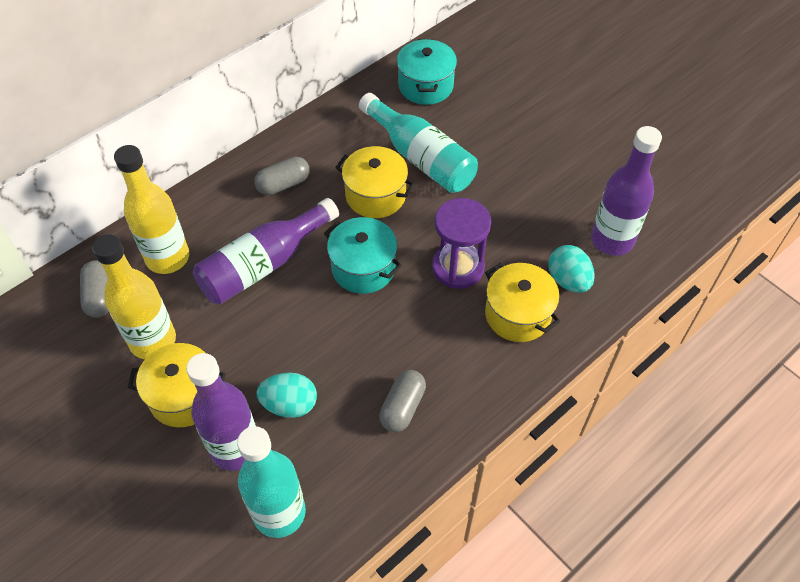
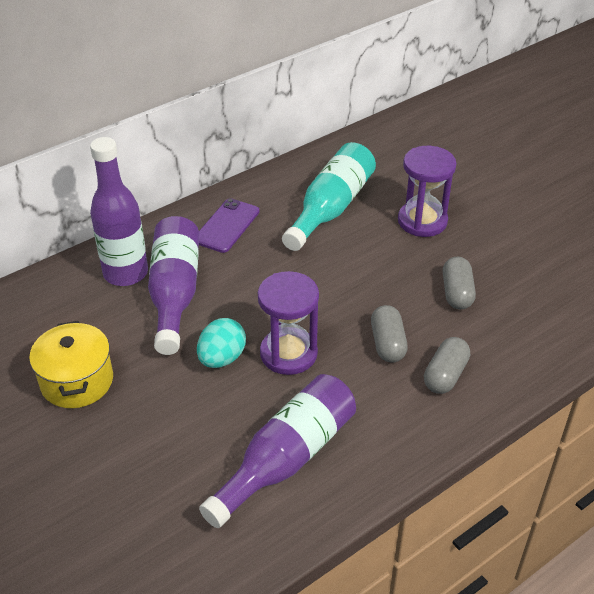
purple hourglass: 1 -> 2
purple phone: 0 -> 1
turquoise bottle: 2 -> 1
turquoise egg: 2 -> 1
turquoise pot: 2 -> 0
yellow bottle: 2 -> 0
yellow pot: 3 -> 1

